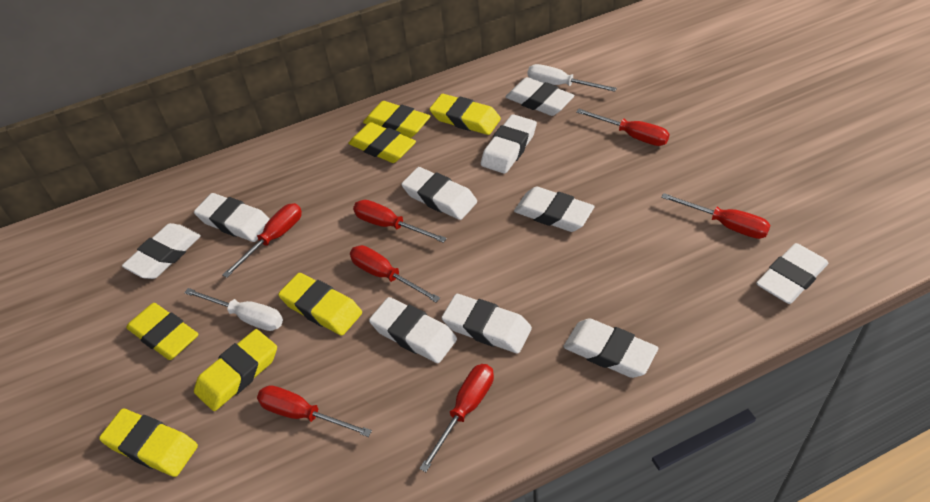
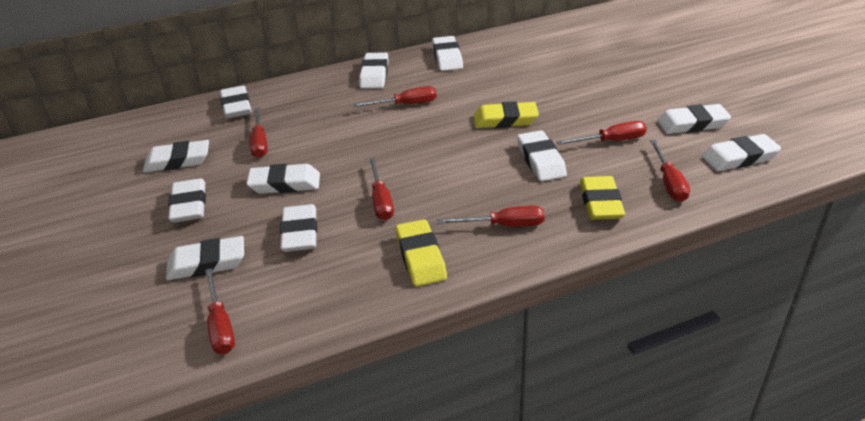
white eraser: 10 -> 11
white screwdriver: 2 -> 0
yellow eraser: 7 -> 3

